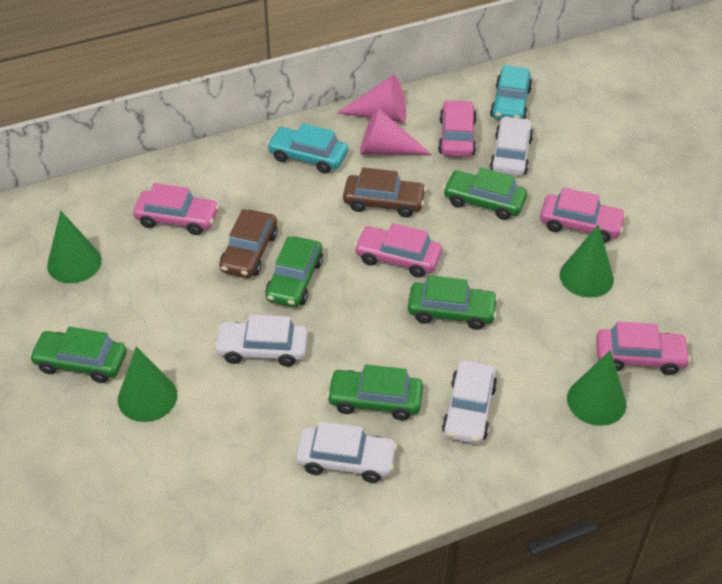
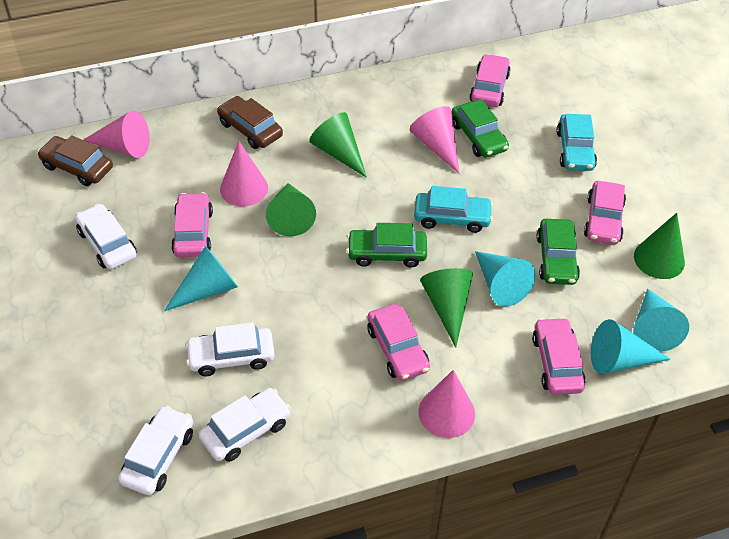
green car: 5 -> 3
pink cone: 2 -> 4
turquoise cone: 0 -> 4

